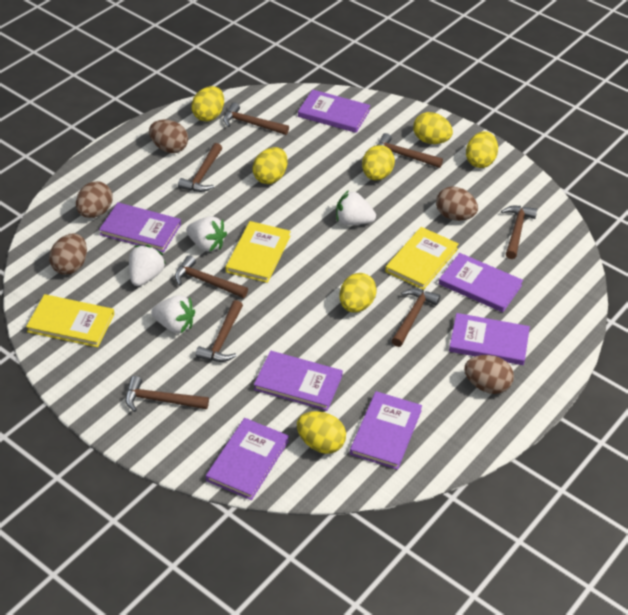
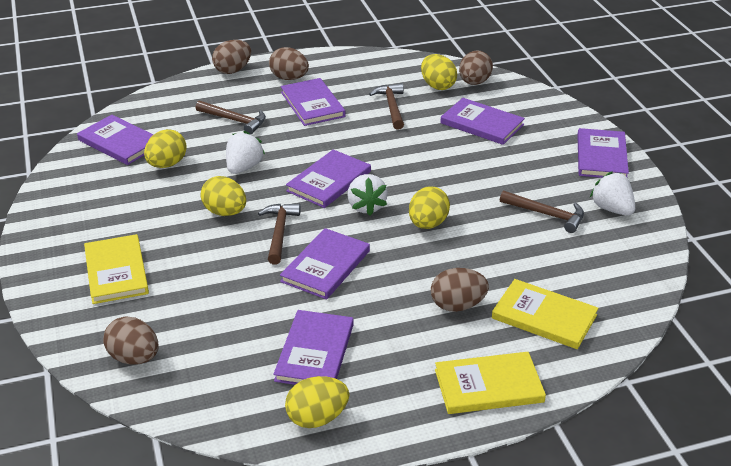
brown hammer: 8 -> 4
white strawberry: 4 -> 3
yellow egg: 7 -> 5

